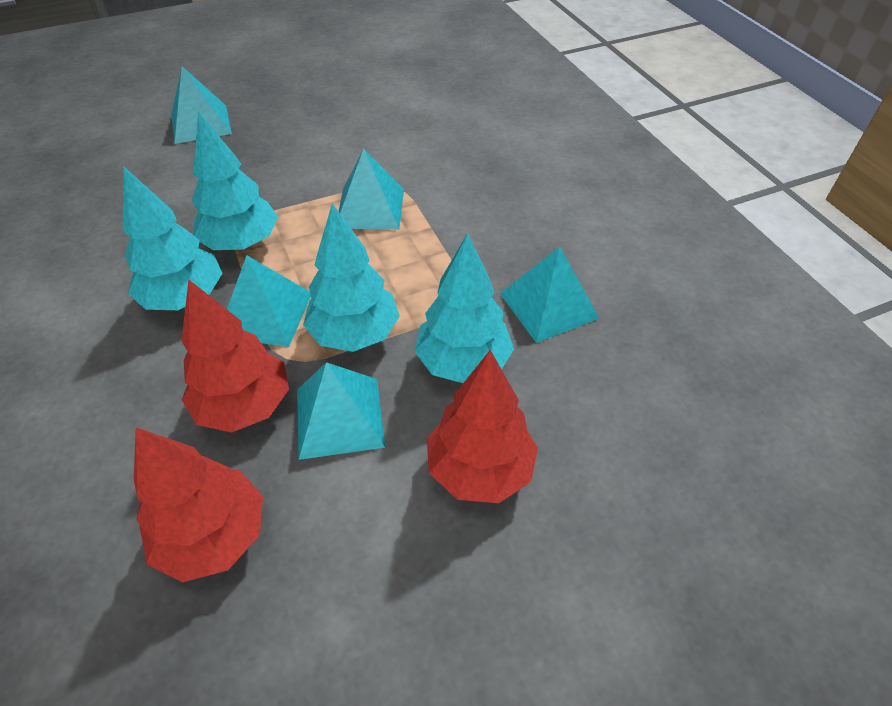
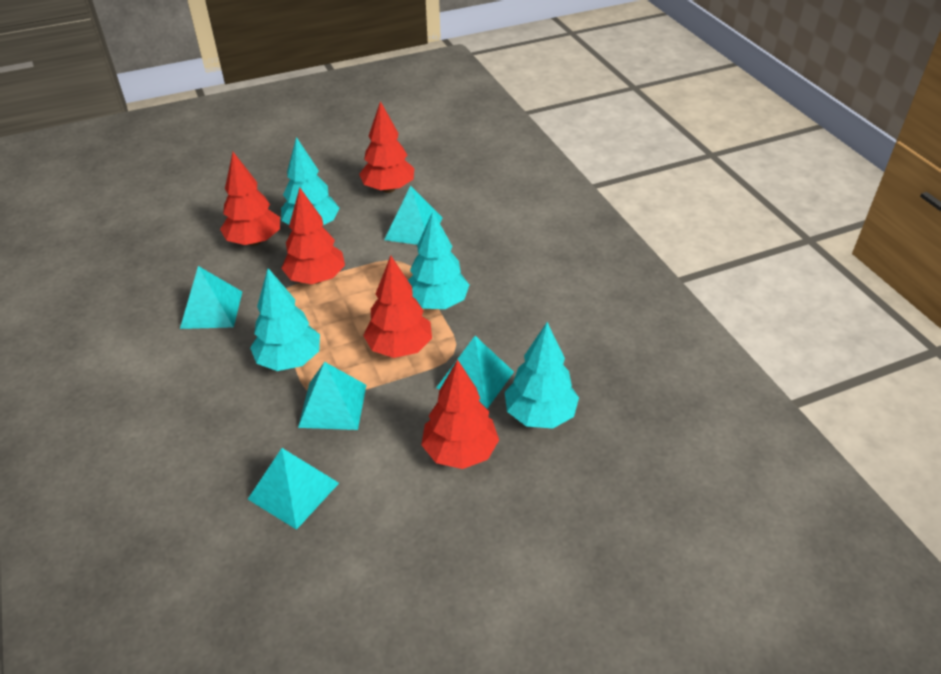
red tree: 3 -> 5

